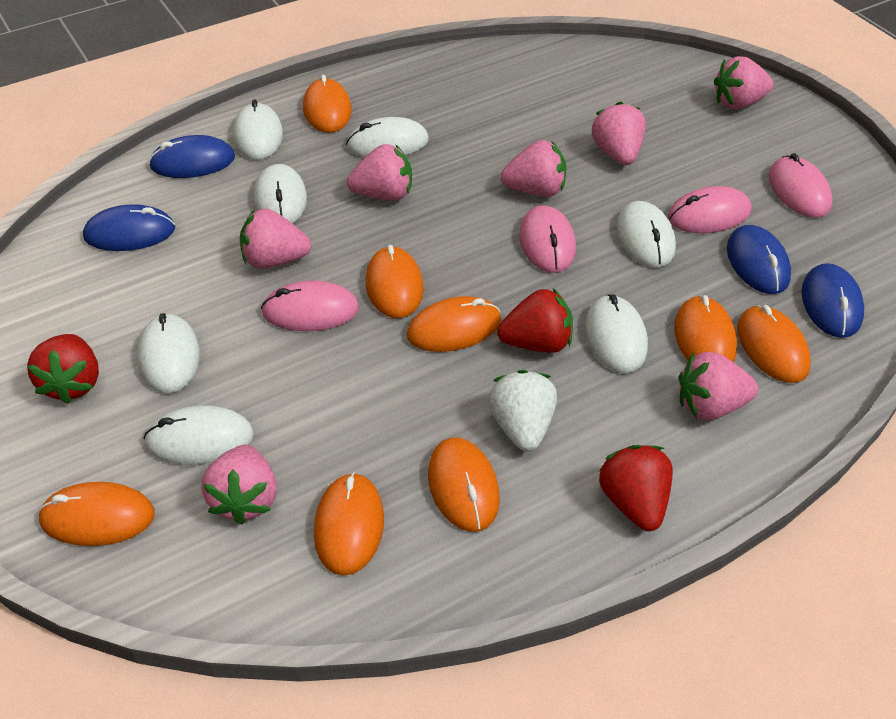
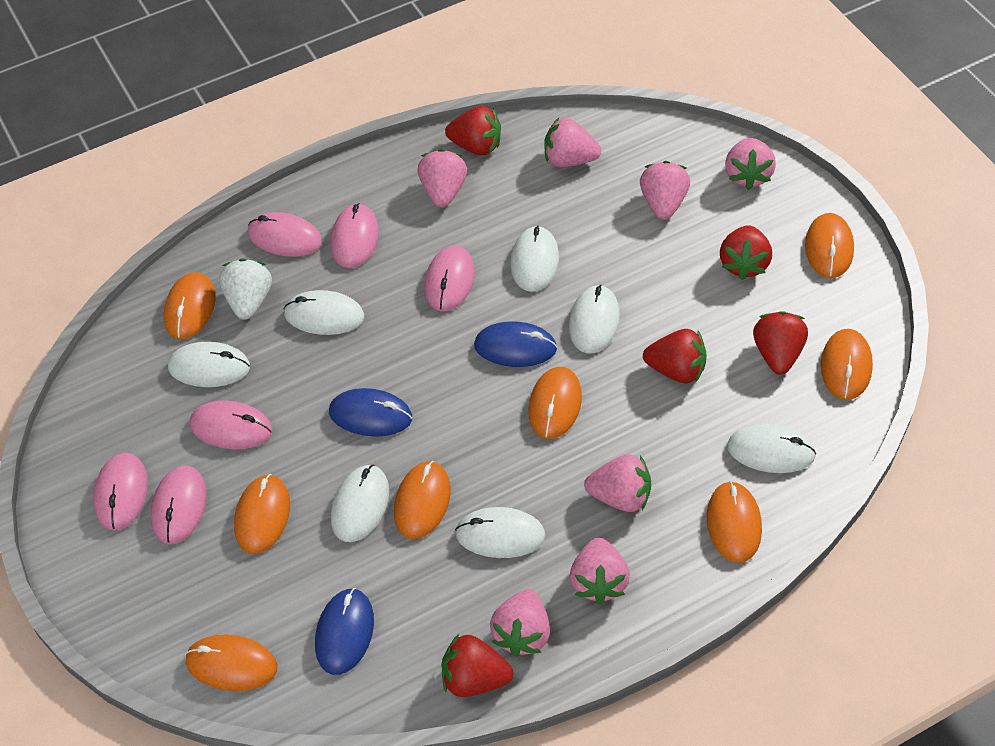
blue mouse: 4 -> 3
pink mouse: 4 -> 6
red strawberry: 3 -> 5

